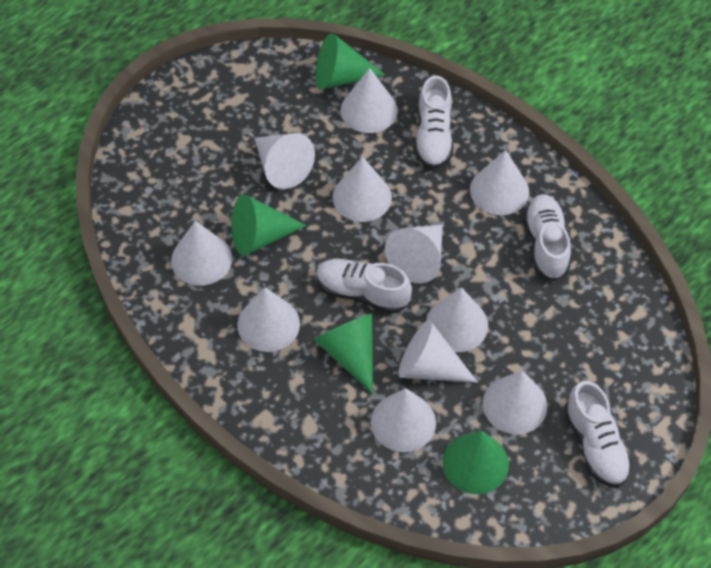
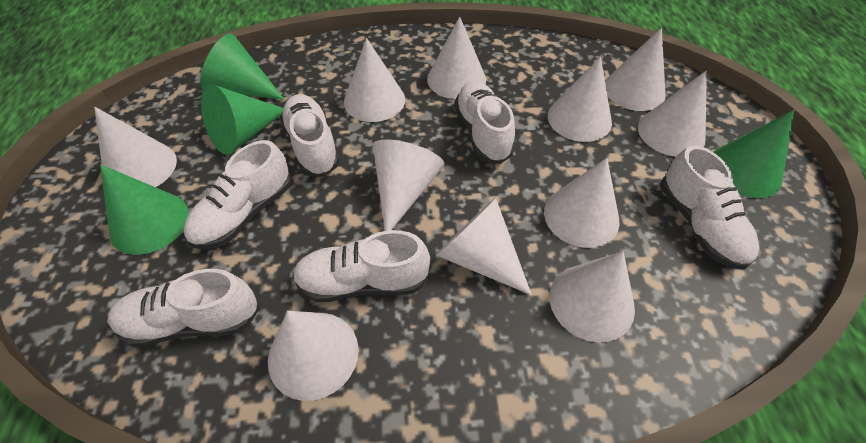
white shoe: 4 -> 6

